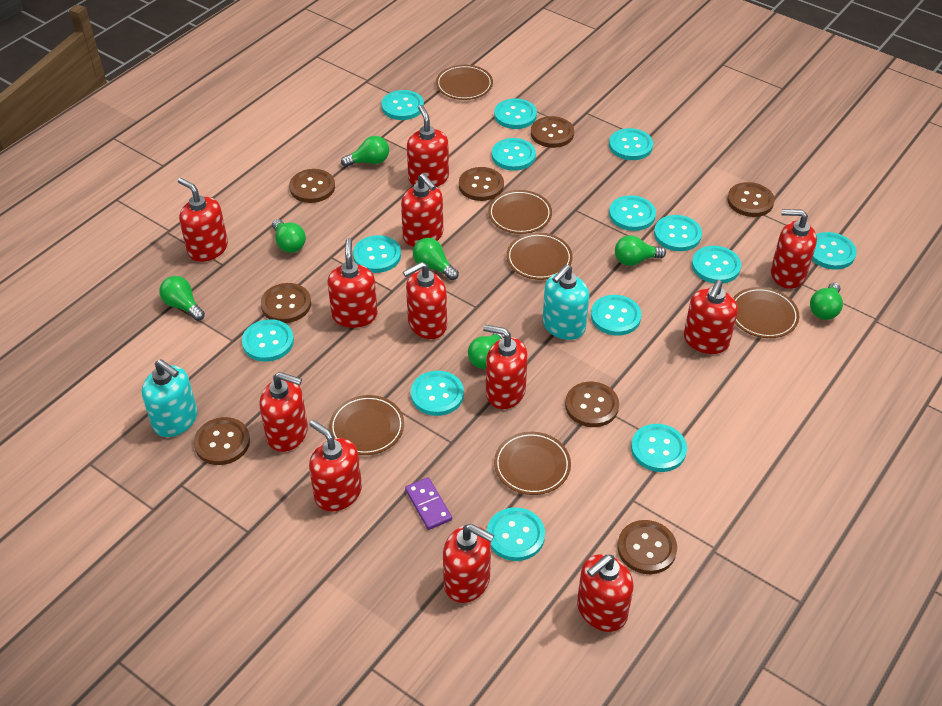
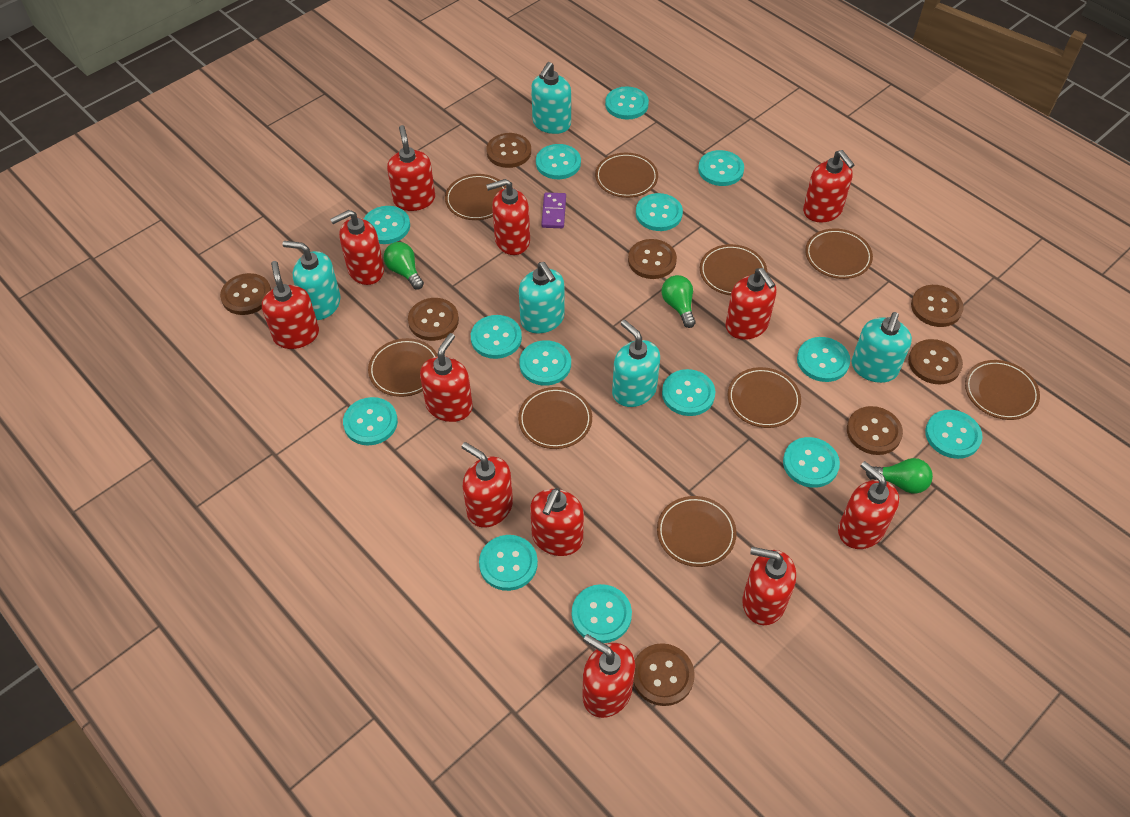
brown plate: 6 -> 9
green light bulb: 7 -> 3
turquoise soap dispenser: 2 -> 5

